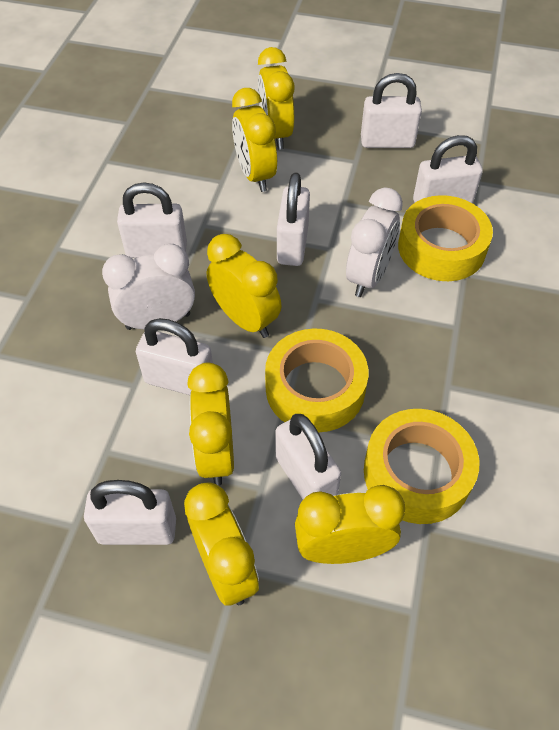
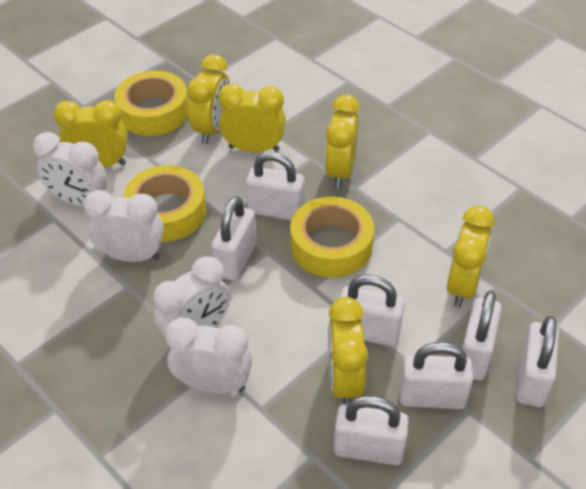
white clock: 2 -> 4

